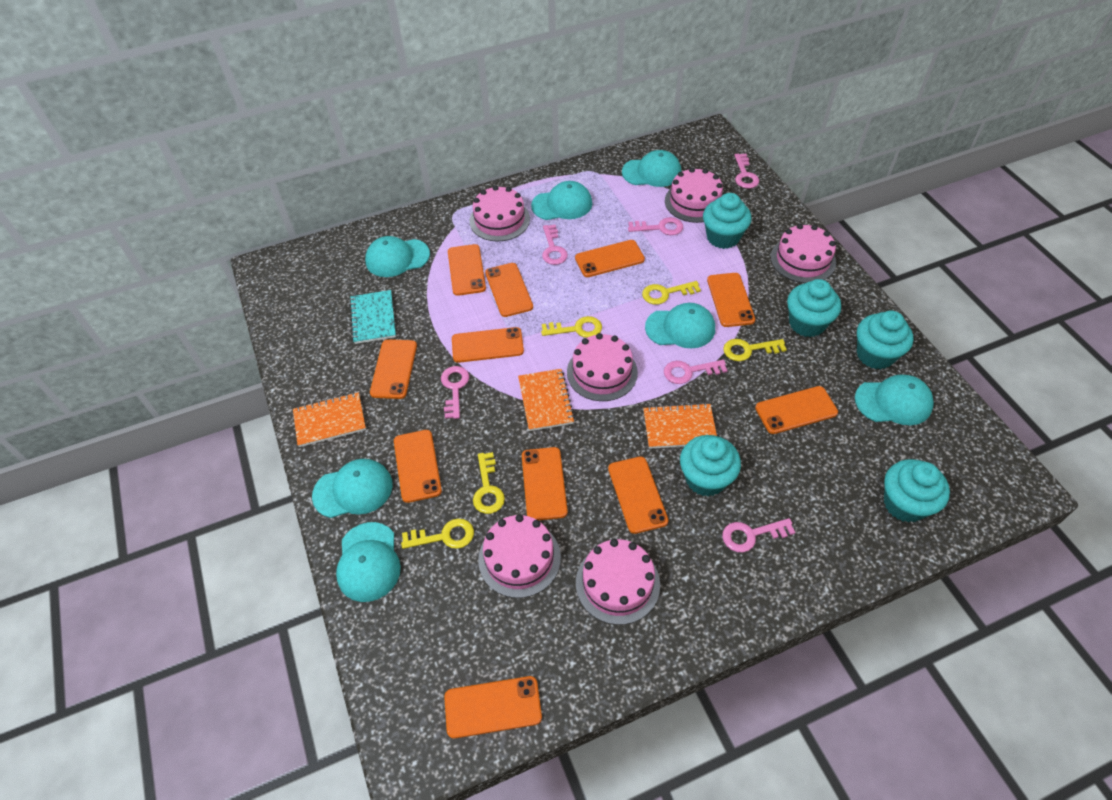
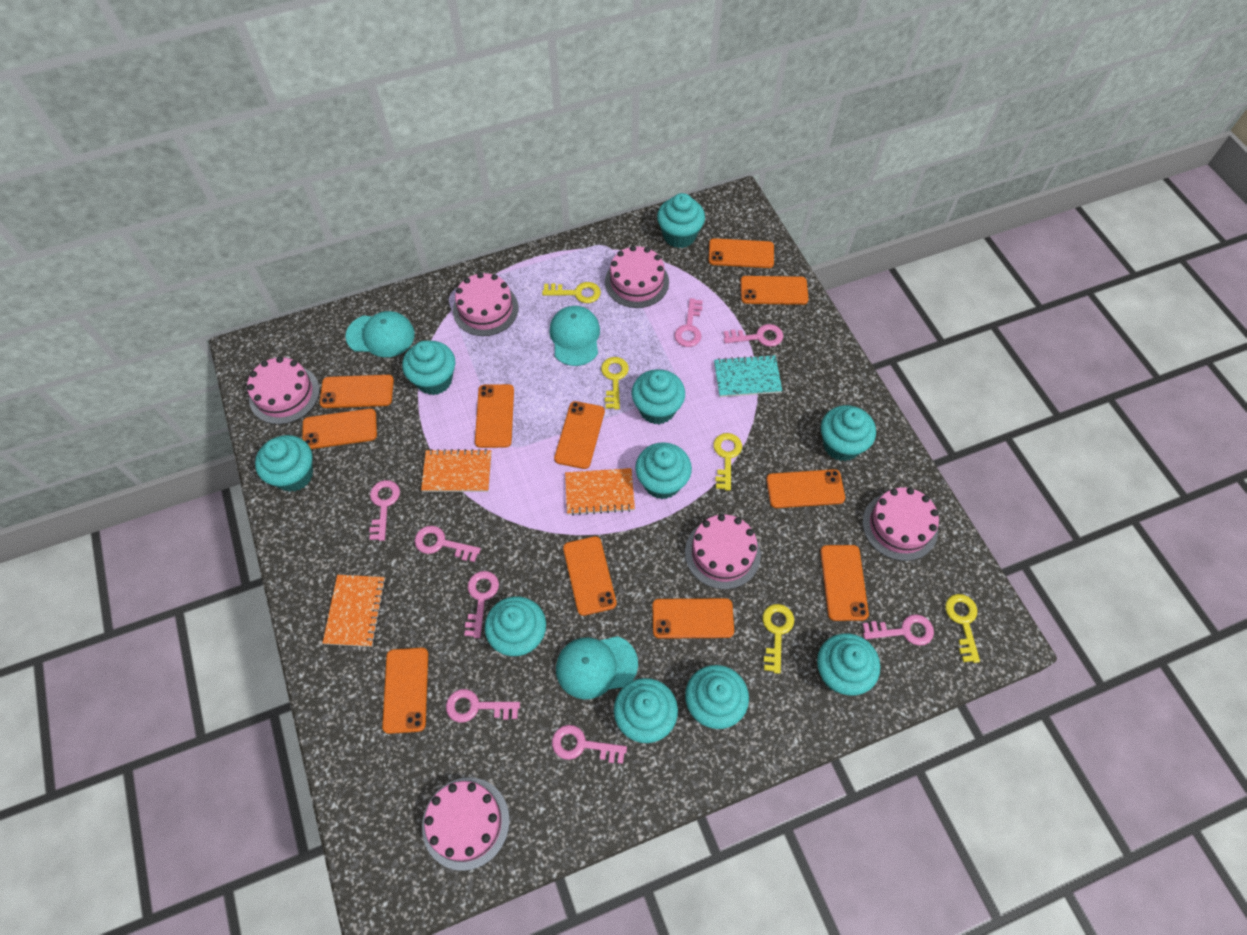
pink key: 6 -> 8
turquoise cap: 7 -> 3
turquoise cupcake: 5 -> 10

